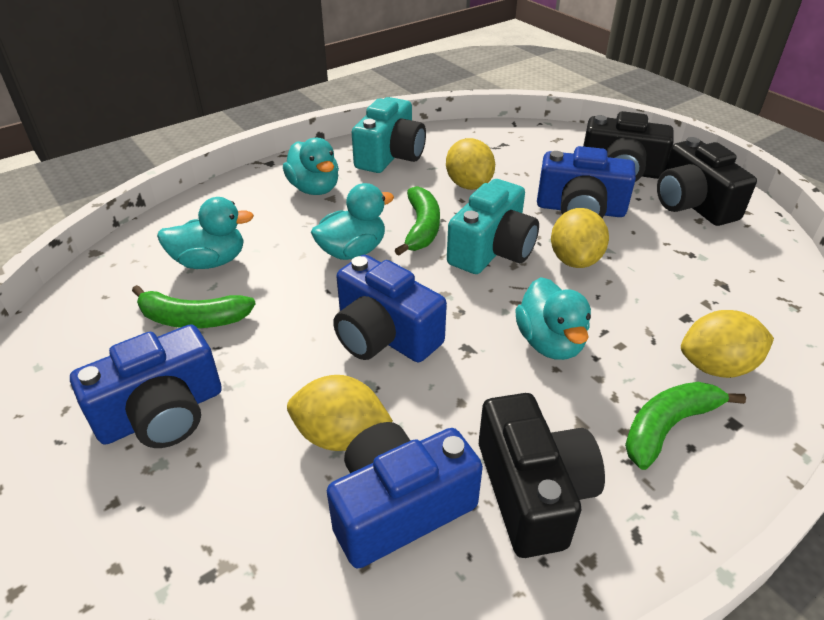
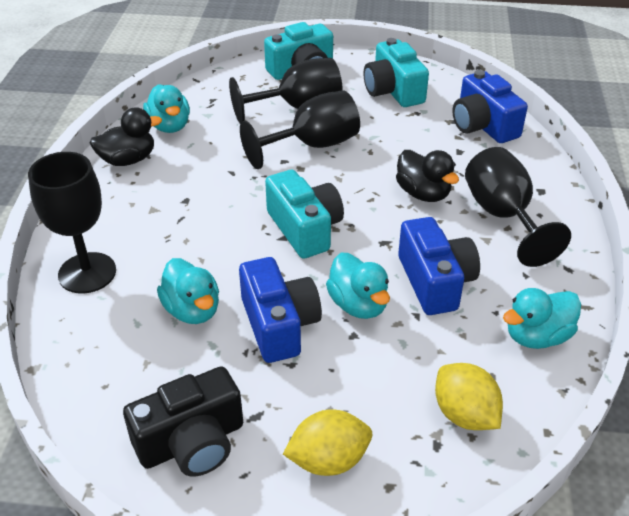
black camera: 3 -> 1
black duck: 0 -> 2
black goblet: 0 -> 4
blue camera: 4 -> 3
green banana: 3 -> 0
turquoise camera: 2 -> 3
yellow lemon: 4 -> 2

